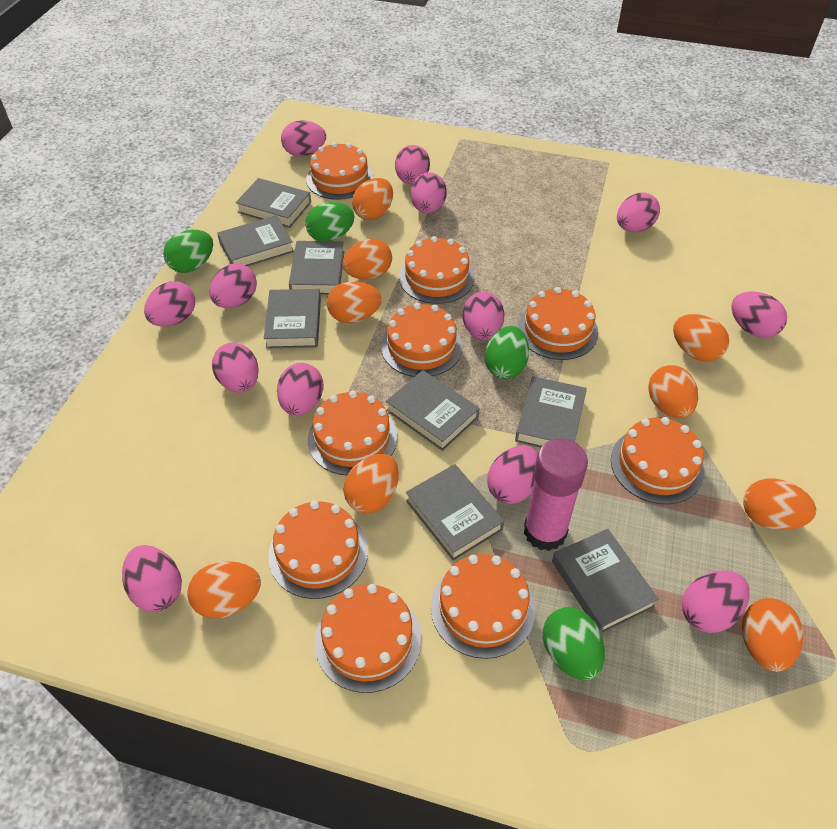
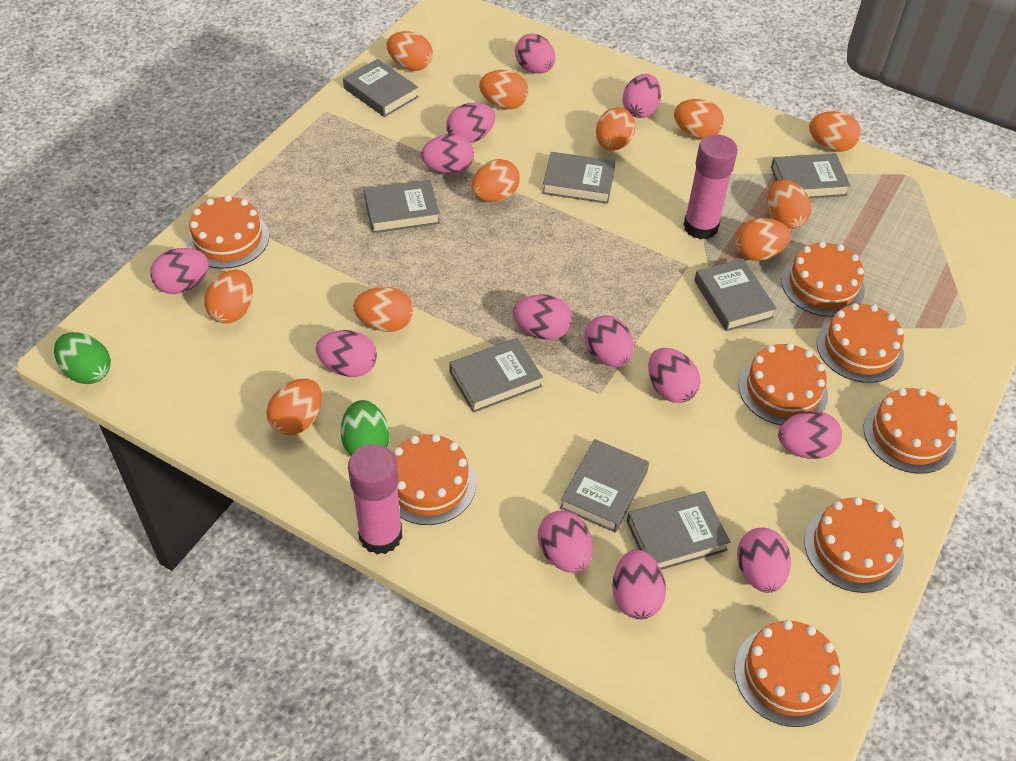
green egg: 4 -> 2
orange cake: 9 -> 8
orange egg: 9 -> 11
pink glue stick: 1 -> 2

